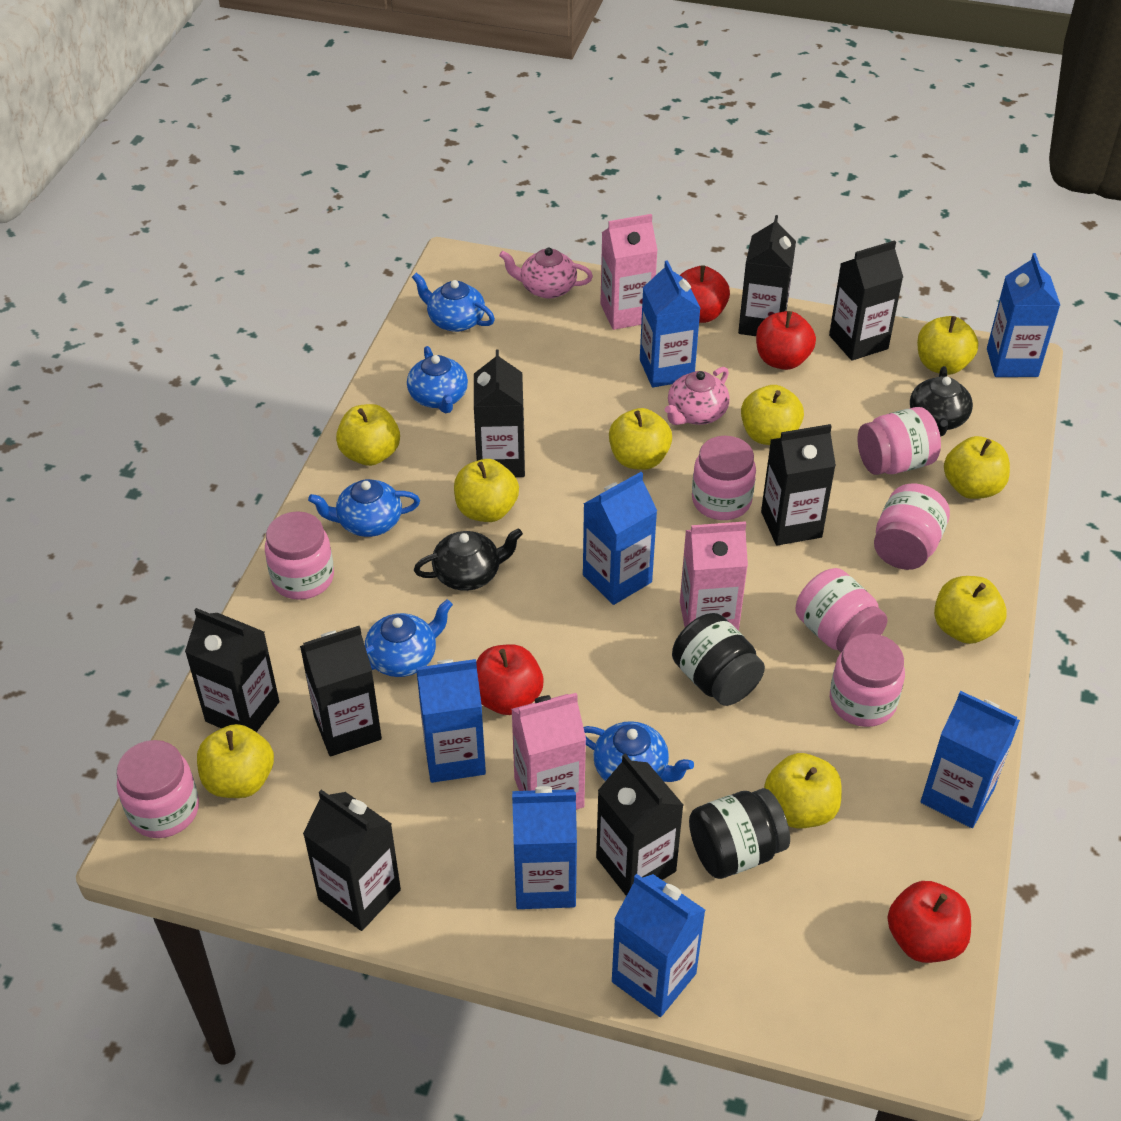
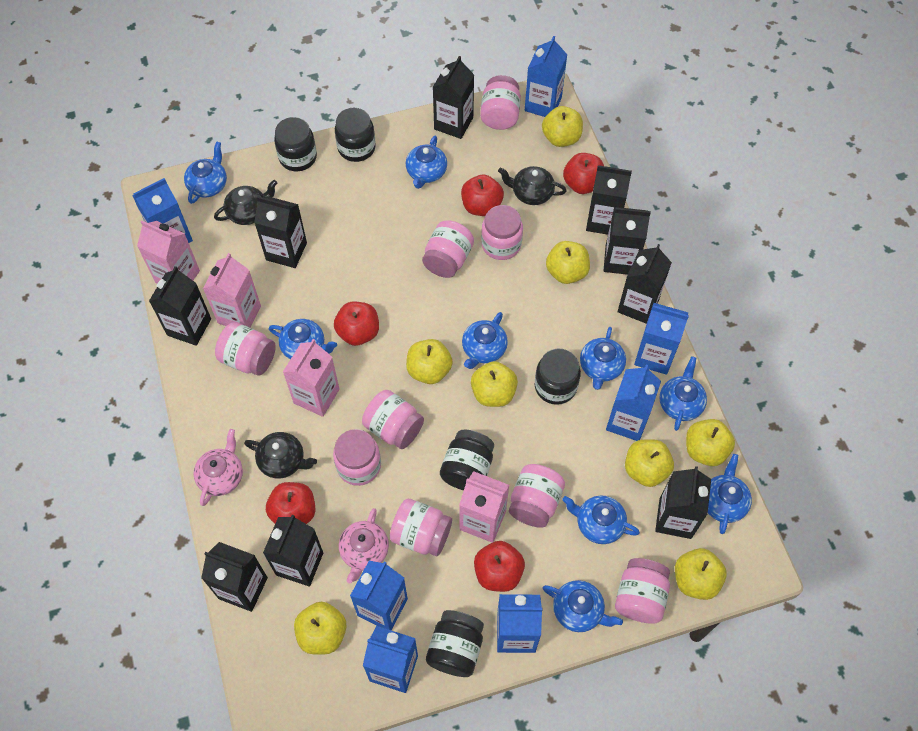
black carton: 8 -> 9
black jar: 2 -> 5
black teapot: 2 -> 3
blue teapot: 5 -> 9
pink carton: 3 -> 4
pink jar: 7 -> 9
red apple: 4 -> 5
yellow apple: 9 -> 8

